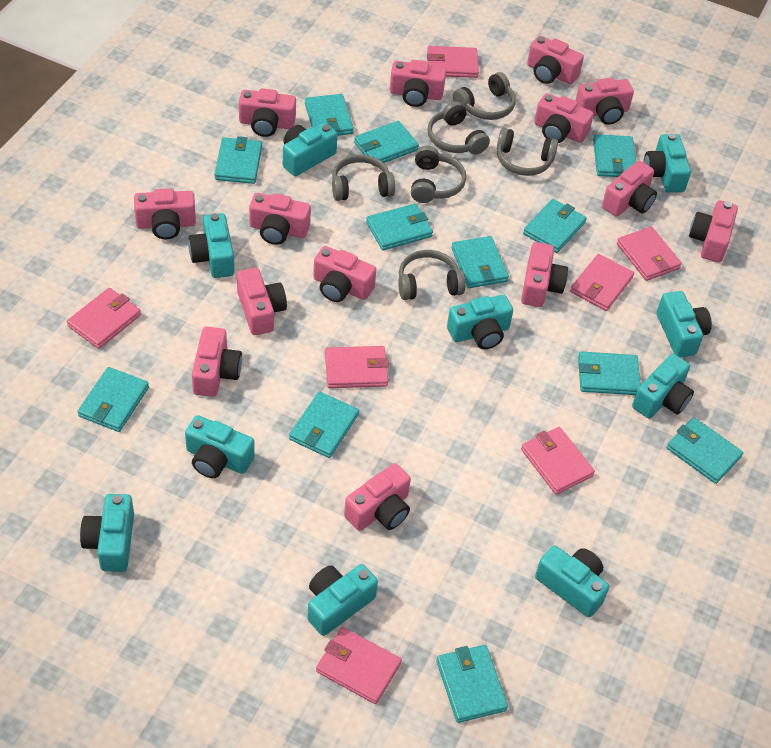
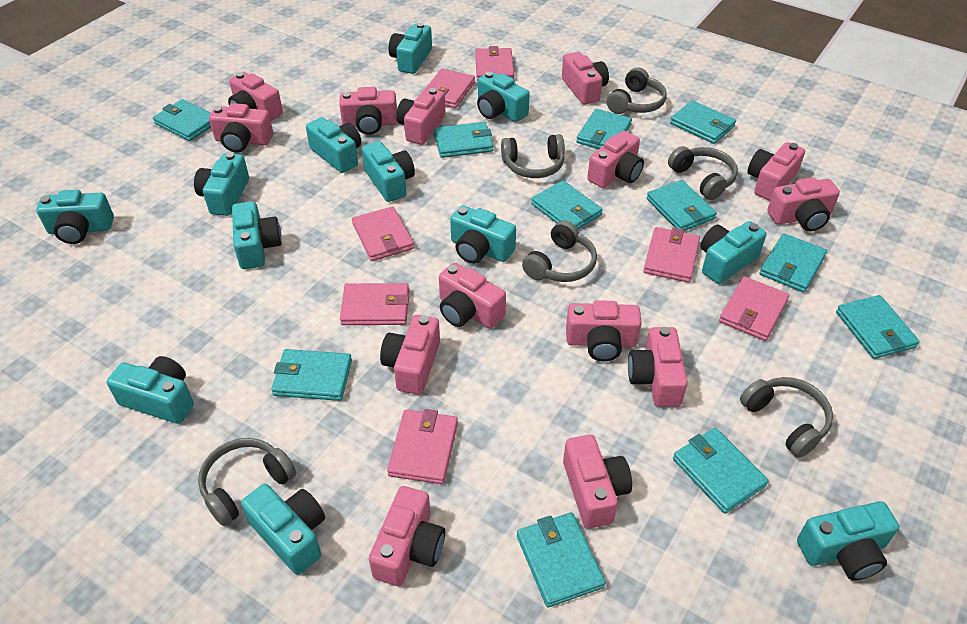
turquoise camera: 10 -> 12
turquoise wallet: 12 -> 11

